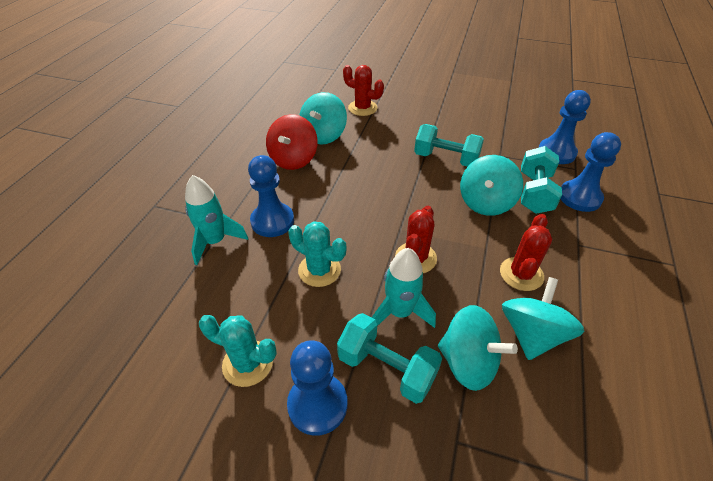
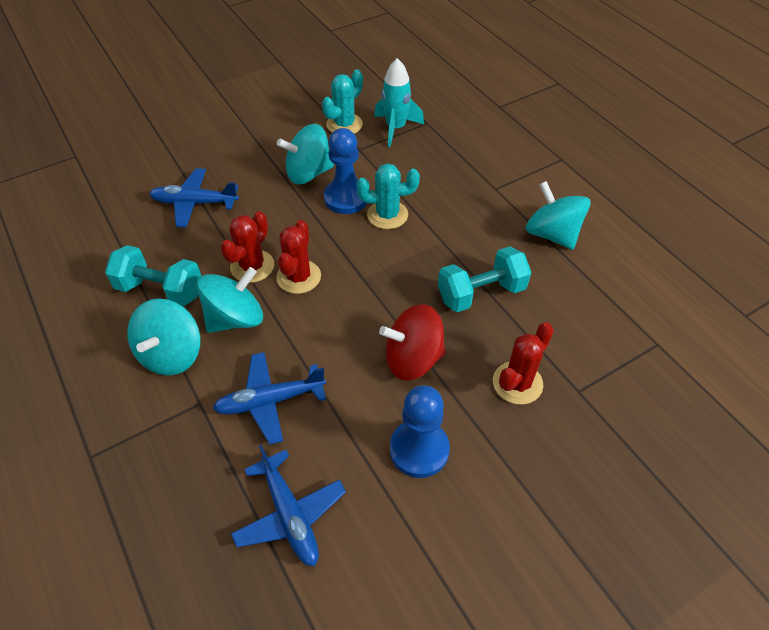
blue pawn: 4 -> 2
blue plane: 0 -> 3
turquoise dumbbell: 3 -> 2
turquoise rocket: 2 -> 1

